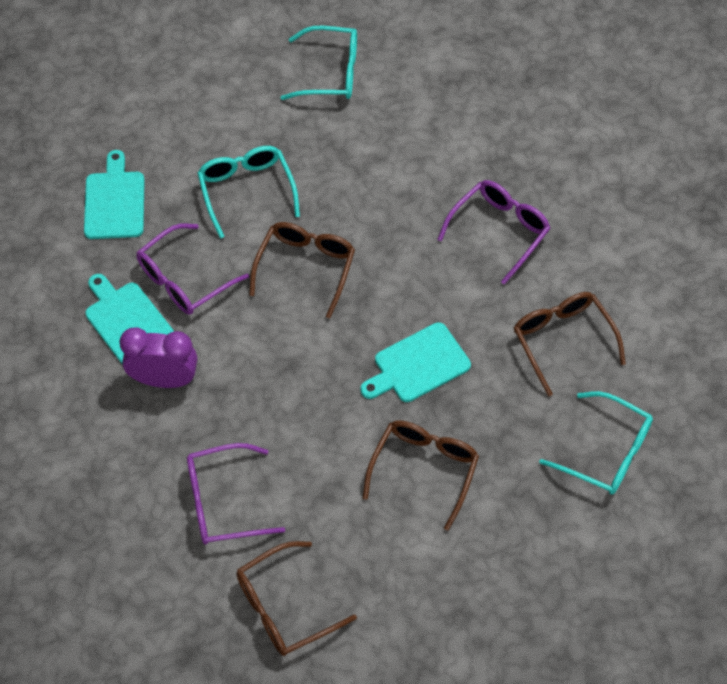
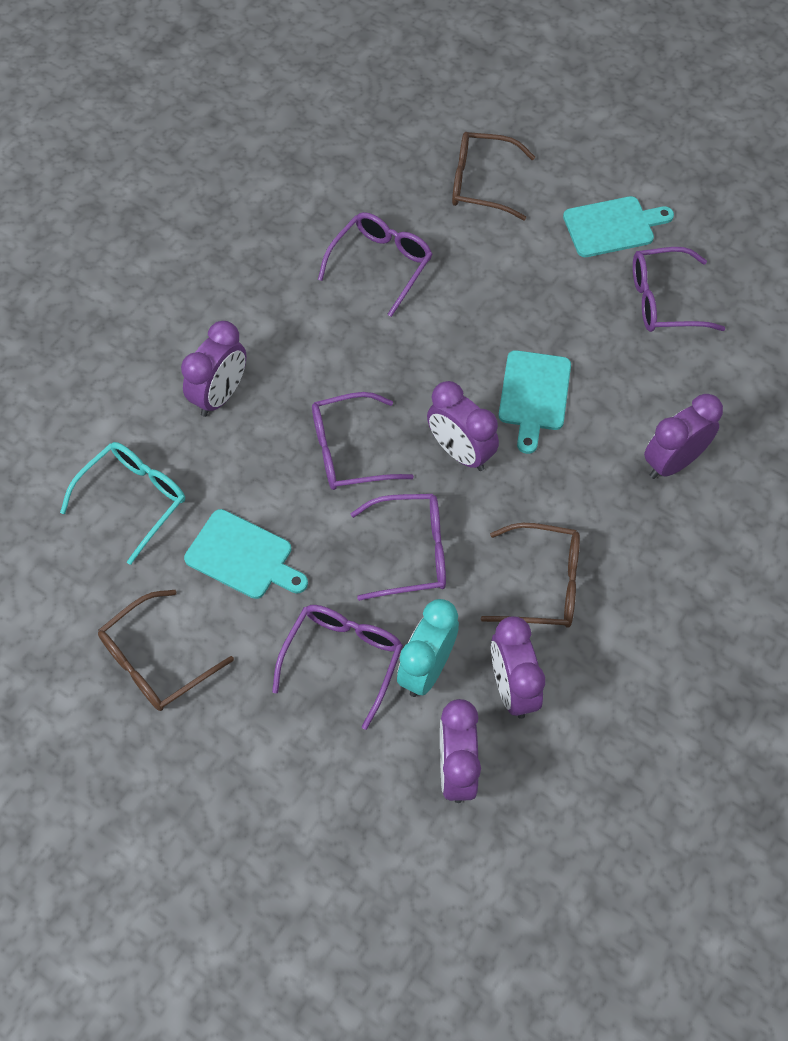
brown glasses: 4 -> 3
purple clock: 1 -> 5
purple glasses: 3 -> 5
turquoise clock: 0 -> 1
turquoise glasses: 3 -> 1

